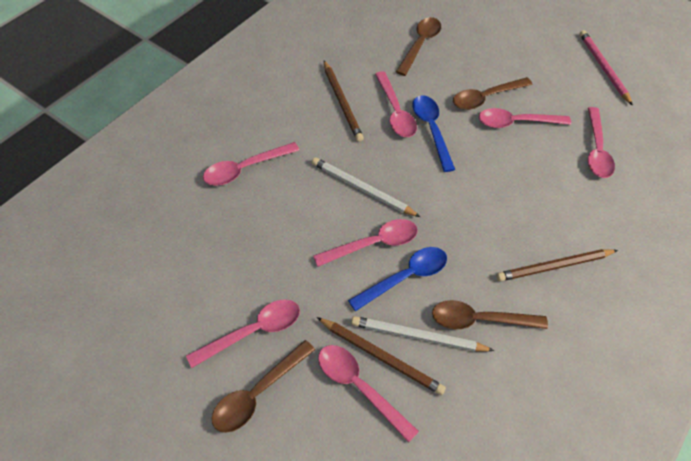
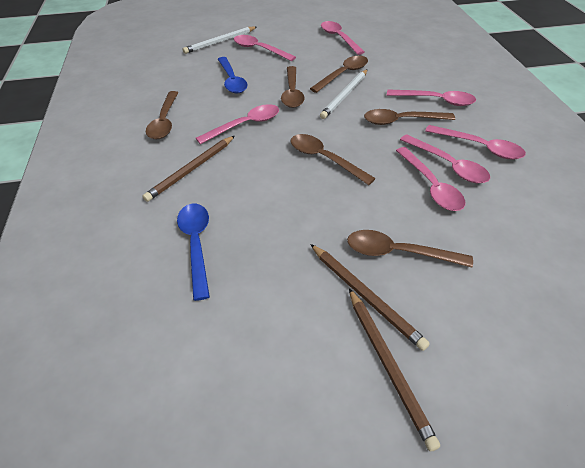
brown spoon: 4 -> 6
pink pencil: 1 -> 0

